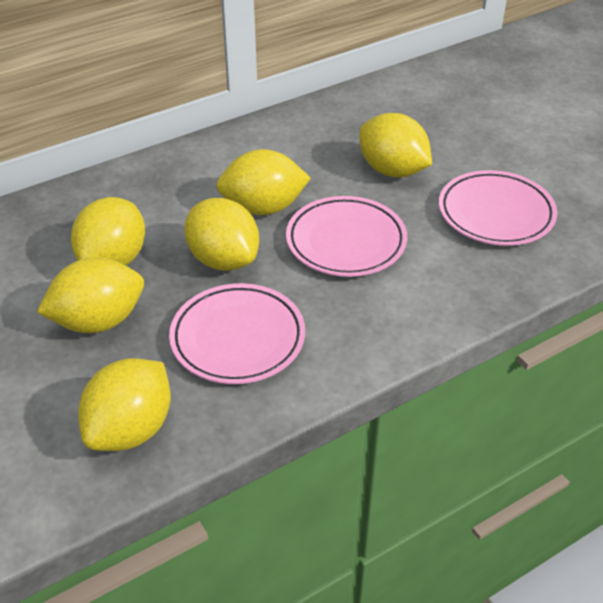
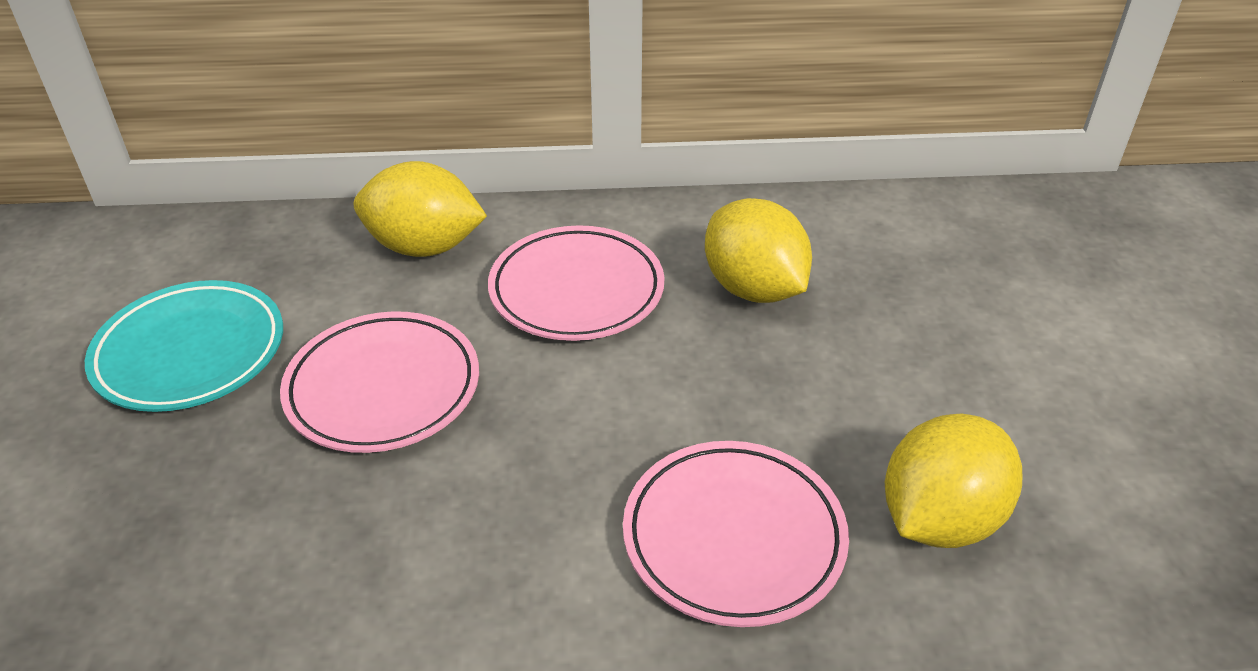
turquoise plate: 0 -> 1
yellow lemon: 6 -> 3

